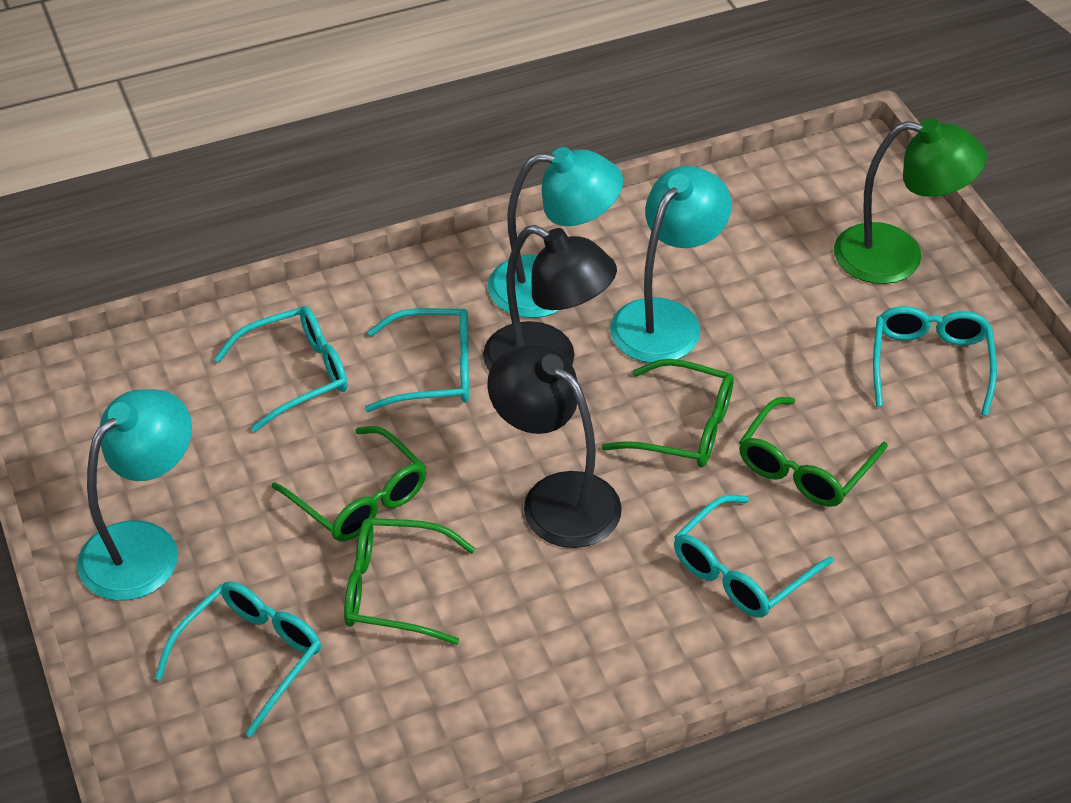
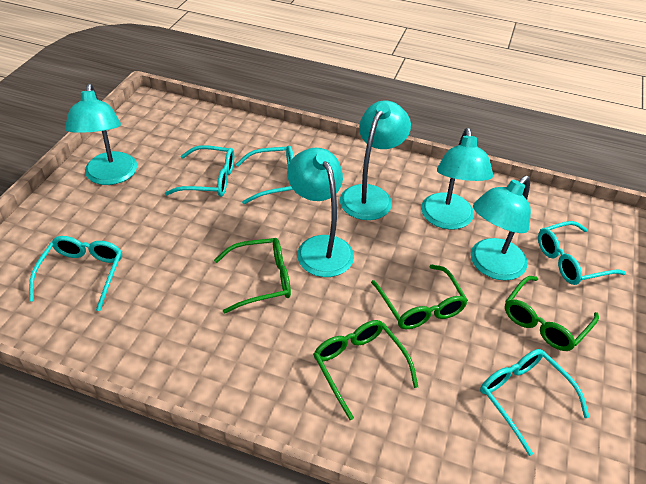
black lamp: 2 -> 0
green lamp: 1 -> 0
turquoise lamp: 3 -> 5

